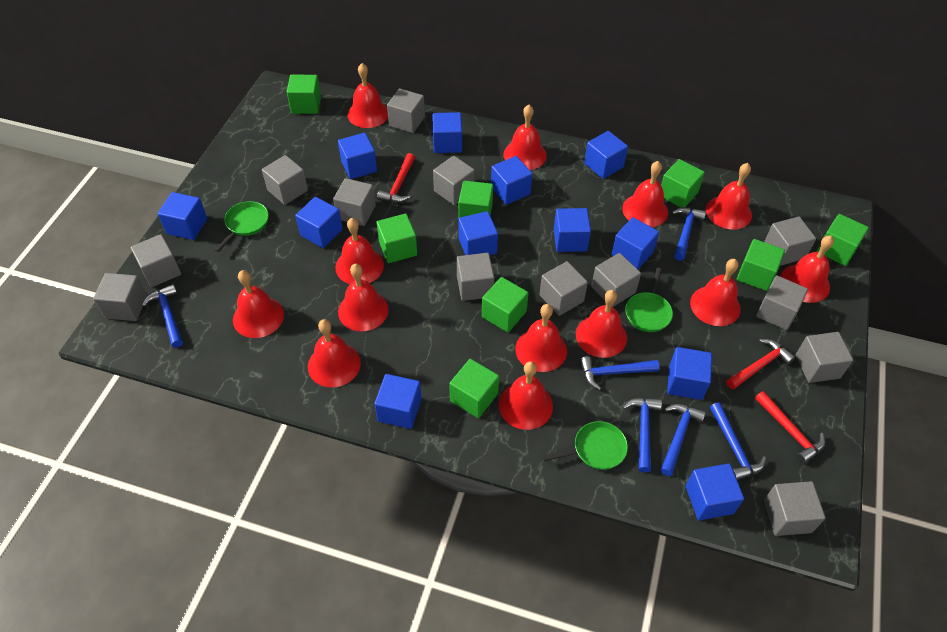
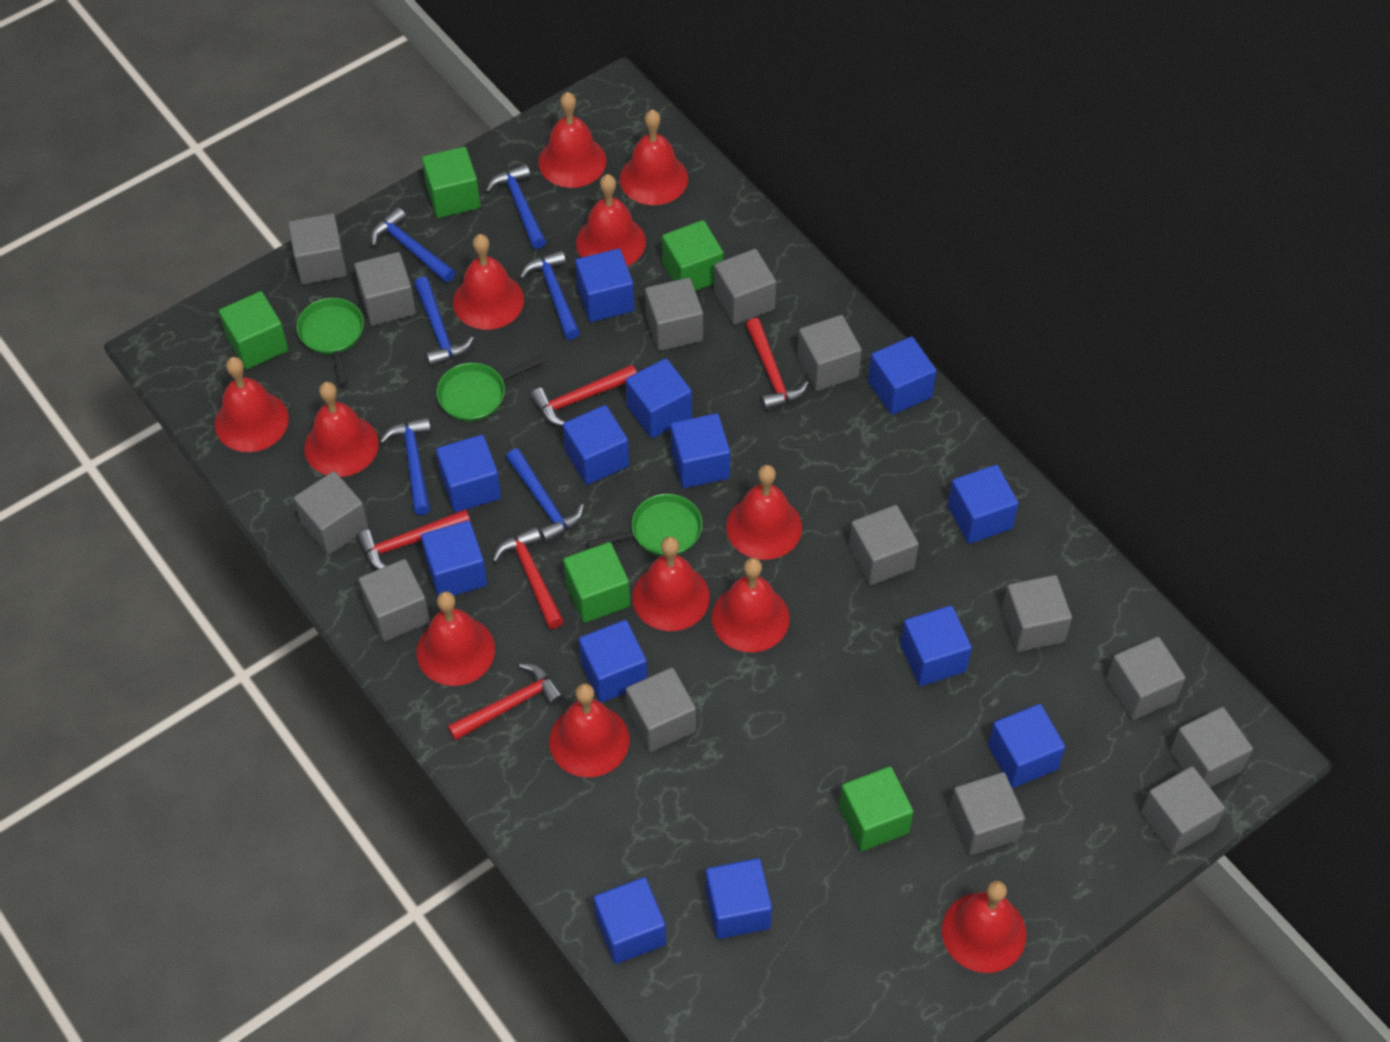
blue cube: 12 -> 13
green cube: 8 -> 5
grey cube: 13 -> 14
red bell: 13 -> 12
red hammer: 3 -> 5

